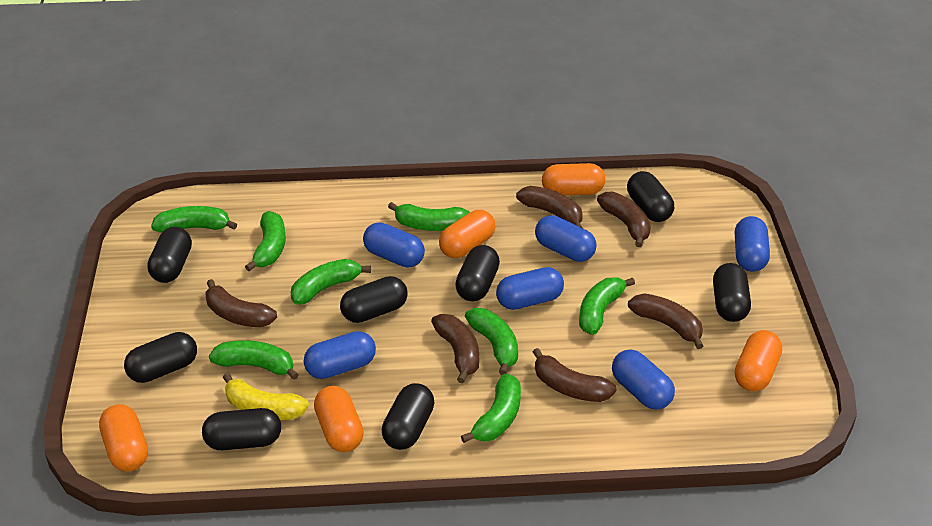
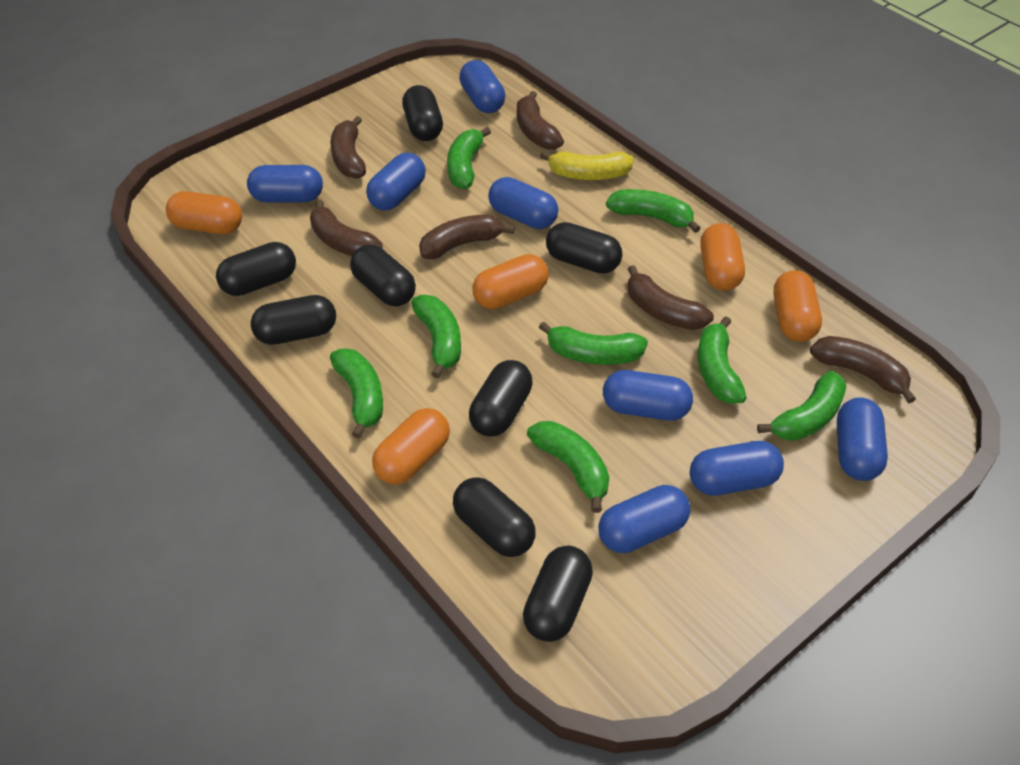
blue capsule: 6 -> 8

